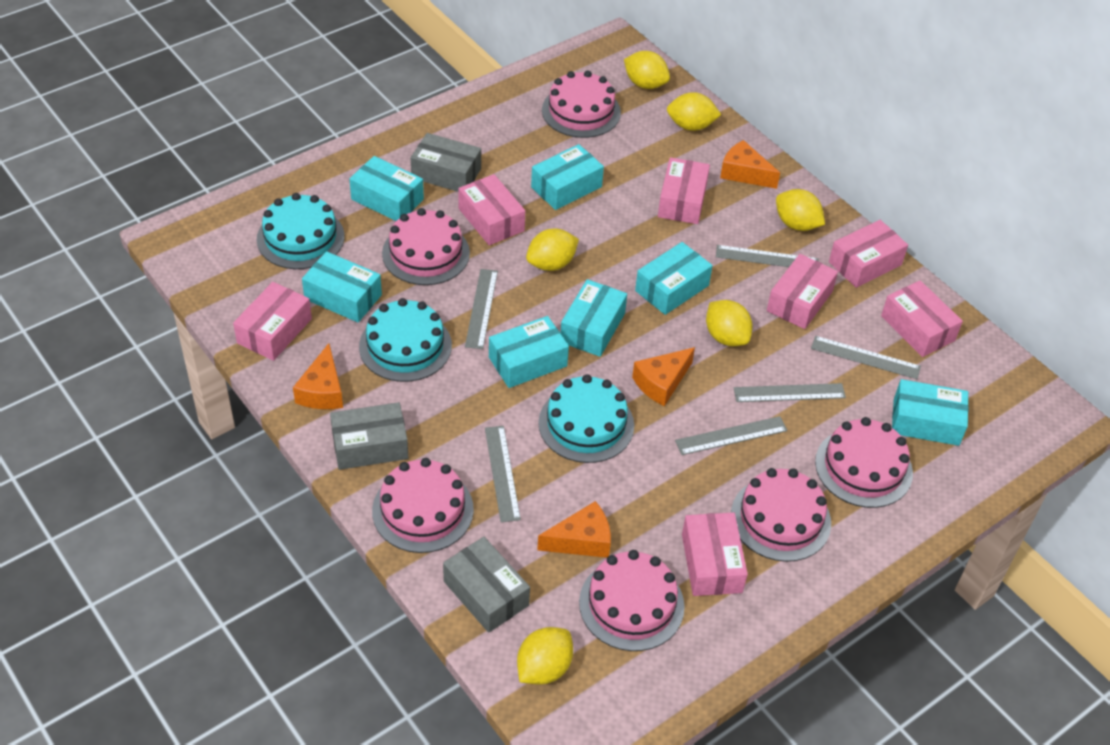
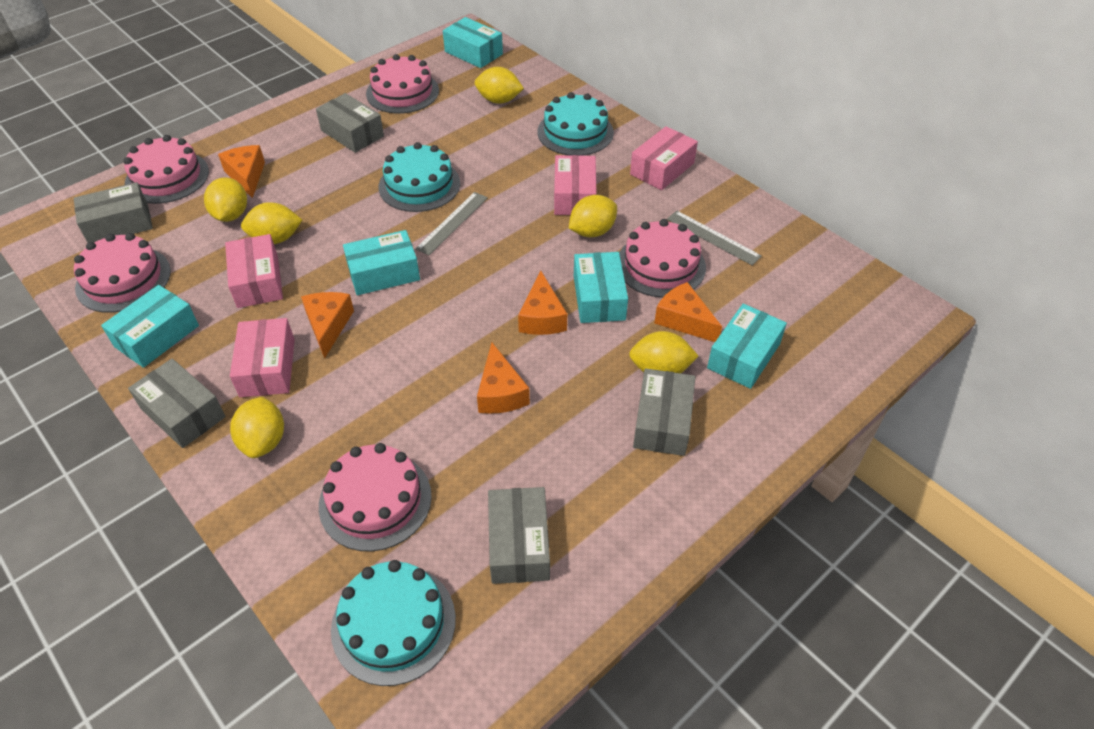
grey box: 3 -> 5
grey ruler: 6 -> 2
orange cheese: 4 -> 5
pink box: 7 -> 4
pink cake: 6 -> 5
turquoise box: 7 -> 5

